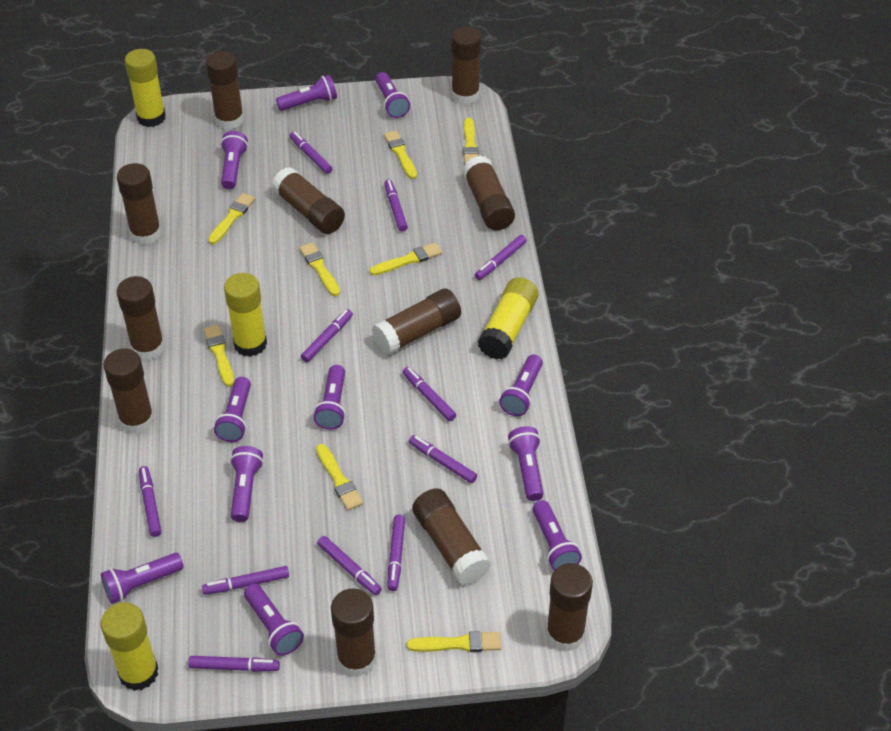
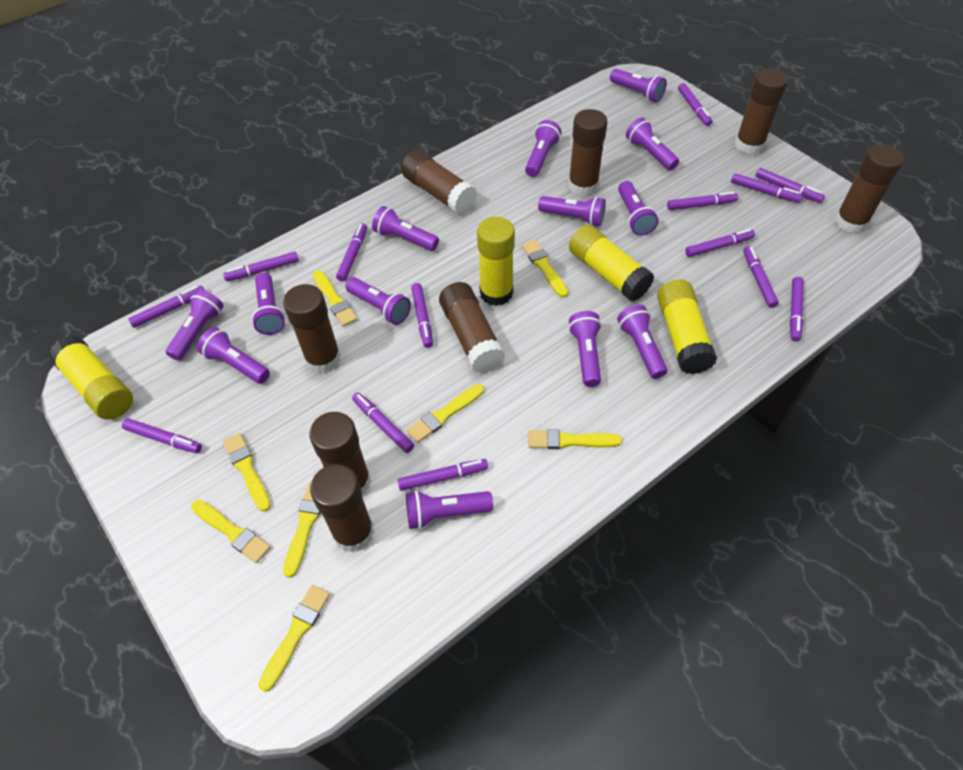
brown glue stick: 11 -> 8
purple flashlight: 11 -> 13
purple marker: 11 -> 14

